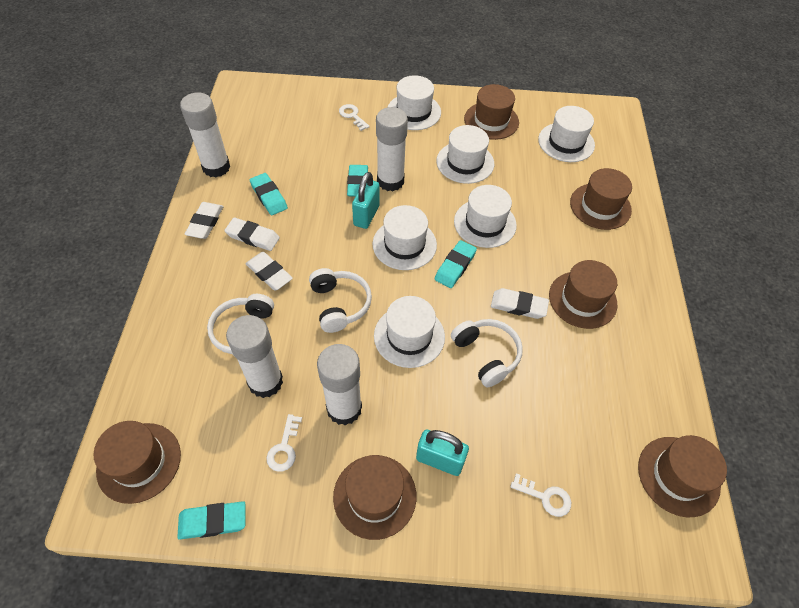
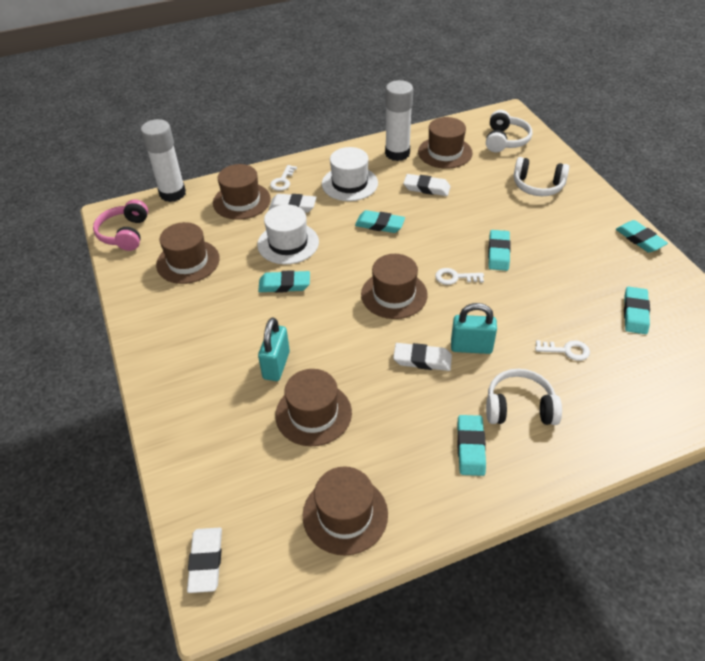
pink headphones: 0 -> 1
turquoise eraser: 4 -> 6
white glue stick: 4 -> 2
white hat: 6 -> 2

